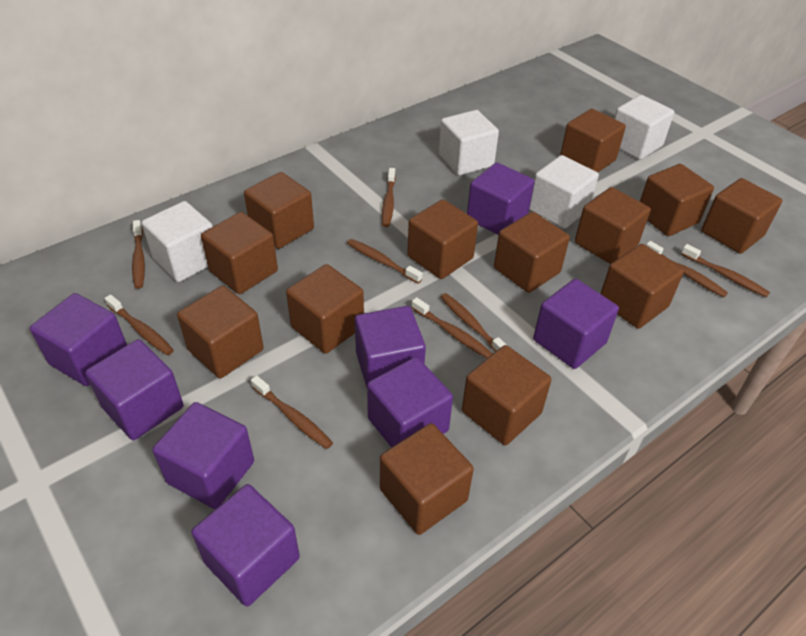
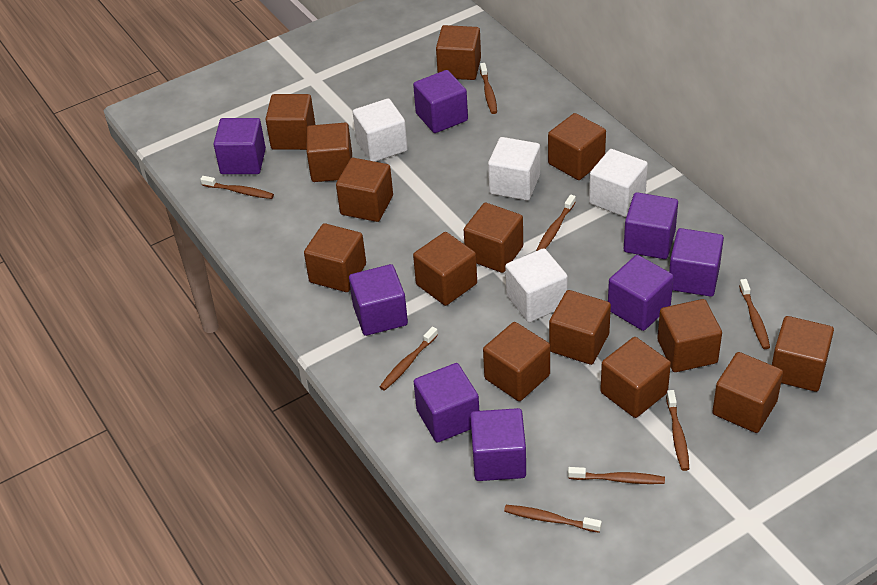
brown cube: 13 -> 14
brown toothbrush: 9 -> 8

